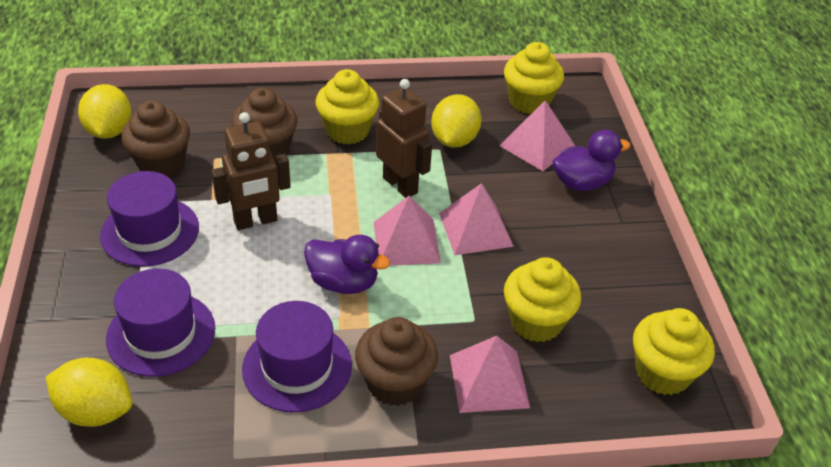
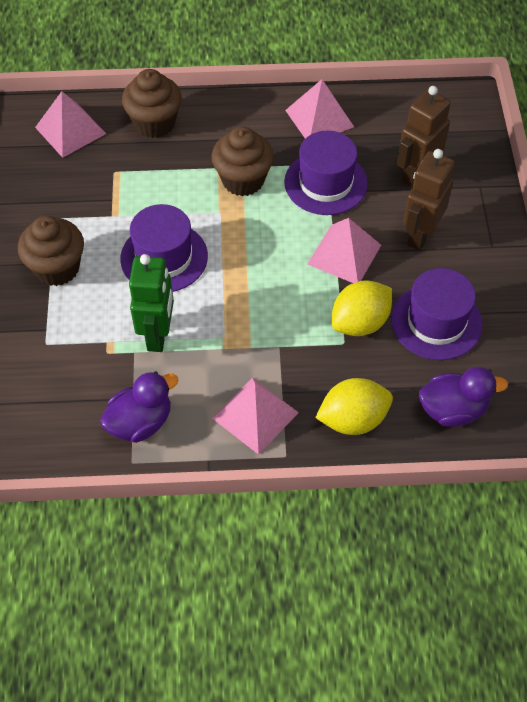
green robot: 0 -> 1
yellow cupcake: 4 -> 0
yellow lemon: 3 -> 2

